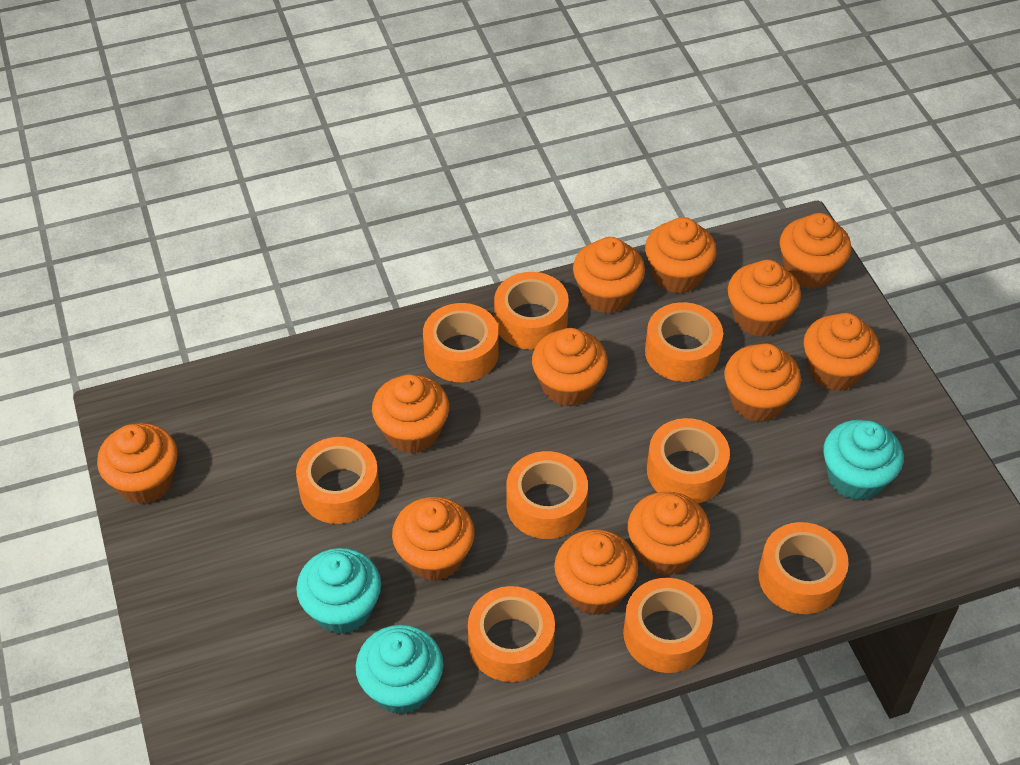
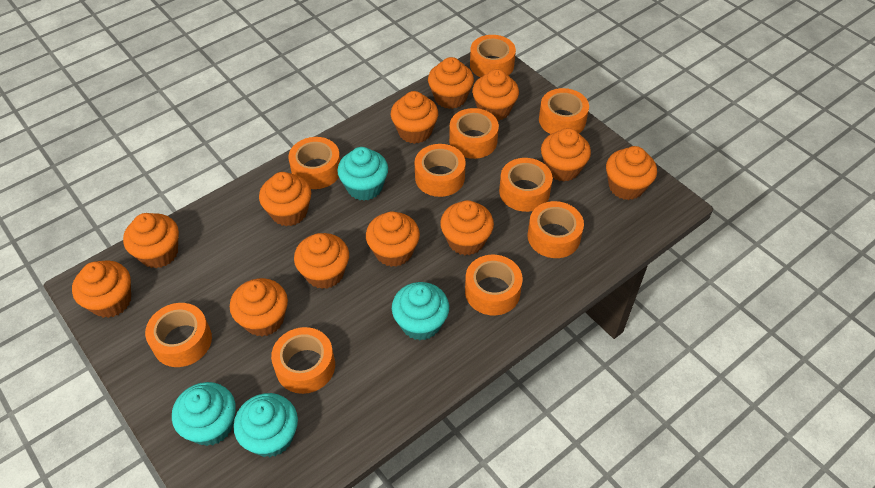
orange tape: 9 -> 10
turquoise cupcake: 3 -> 4

